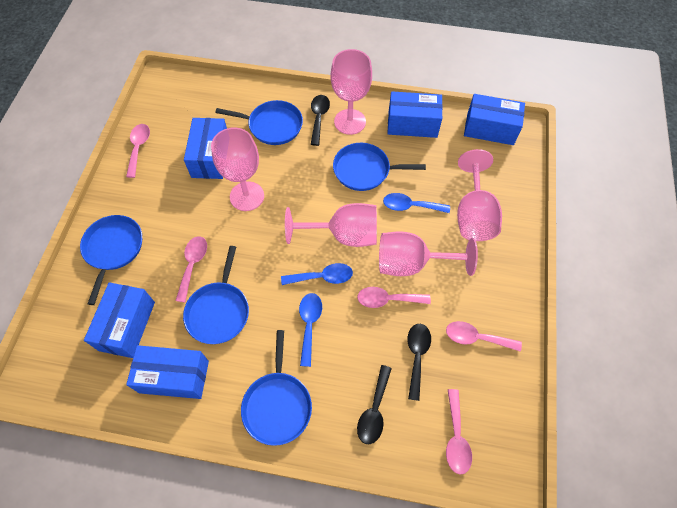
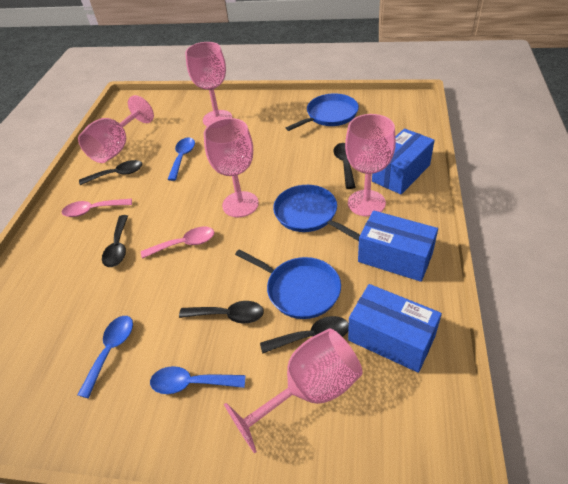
black spoon: 3 -> 5
blue box: 5 -> 3
blue pan: 5 -> 3
pink spoon: 5 -> 2

